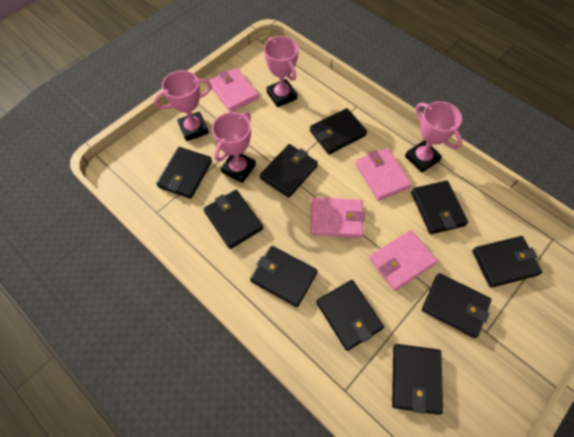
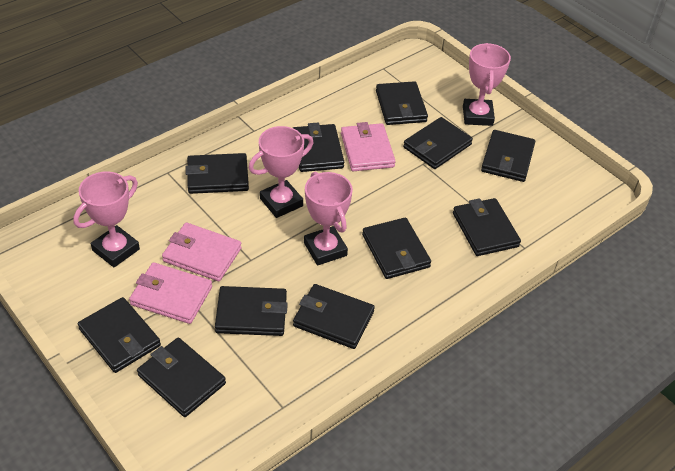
black wallet: 10 -> 11
pink wallet: 4 -> 3

